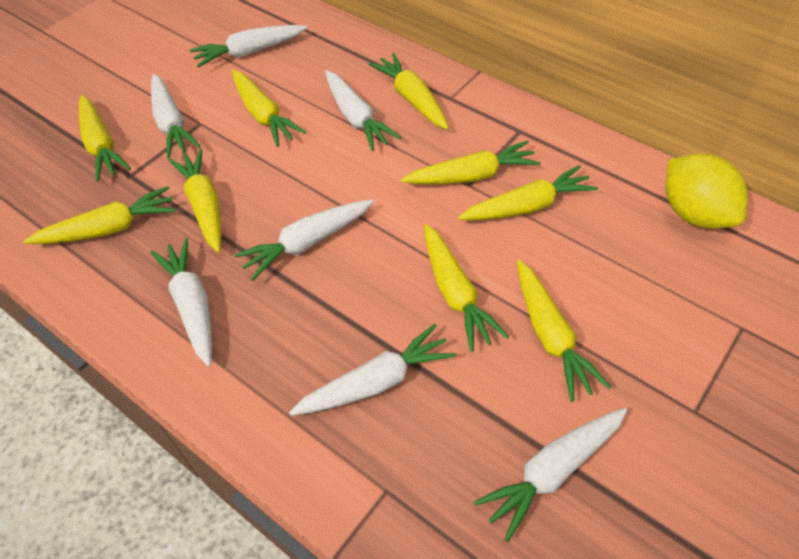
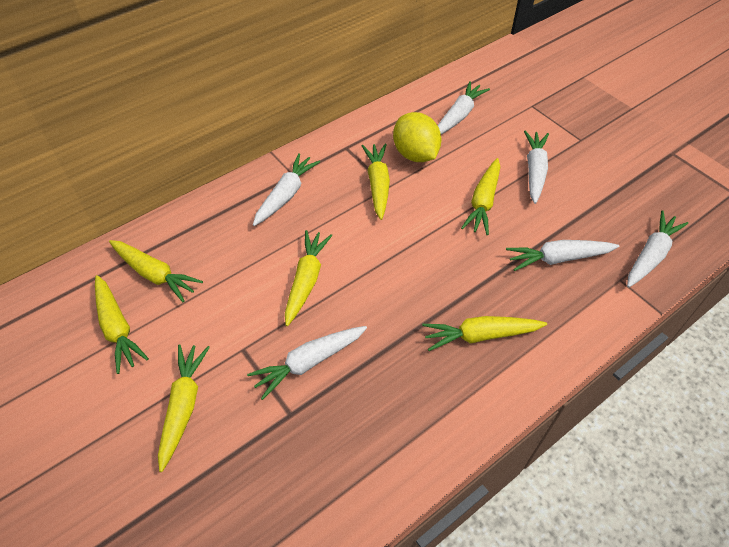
white carrot: 7 -> 6
yellow carrot: 9 -> 7

